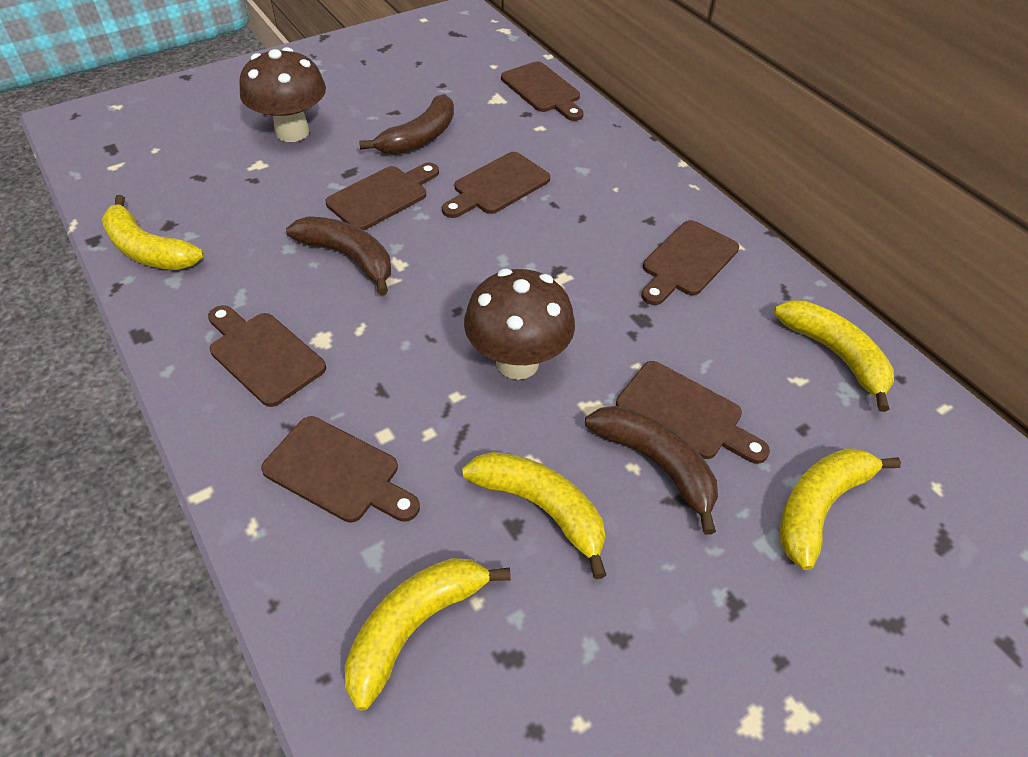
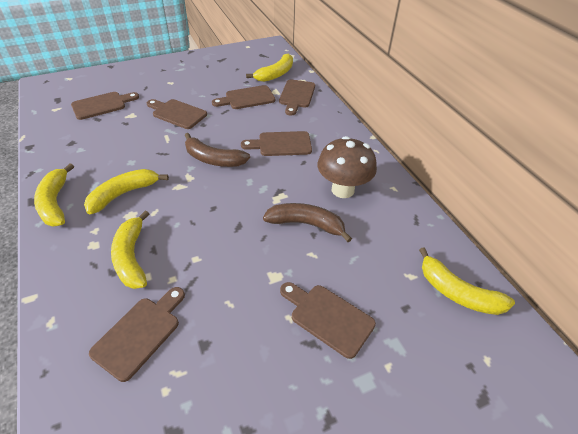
brown banana: 3 -> 2
brown mushroom: 2 -> 1

